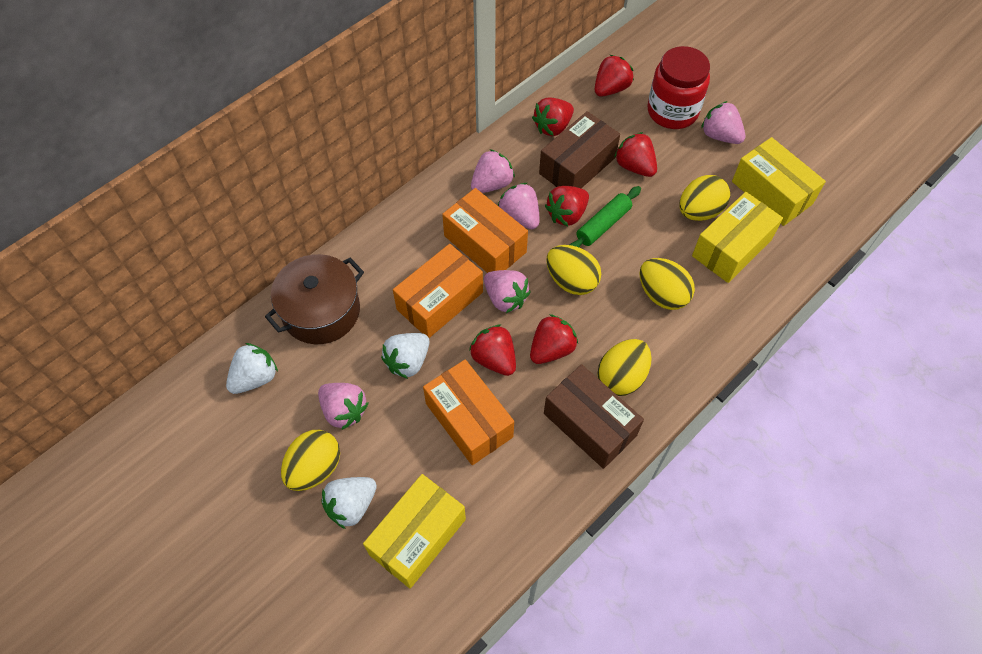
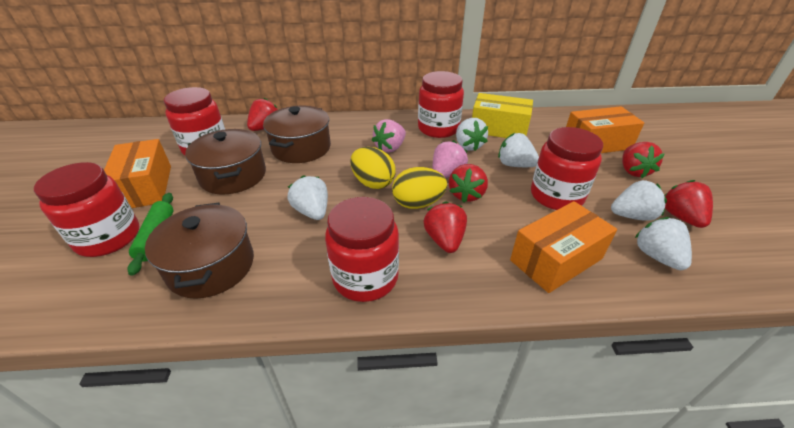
brown box: 2 -> 0
brown pot: 1 -> 3
pink strawberry: 5 -> 2
red jar: 1 -> 5
red strawberry: 6 -> 5
white strawberry: 3 -> 5
yellow box: 3 -> 1
yellow egg: 5 -> 2

